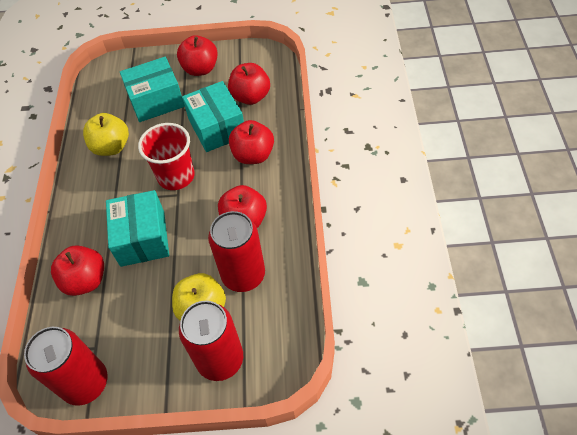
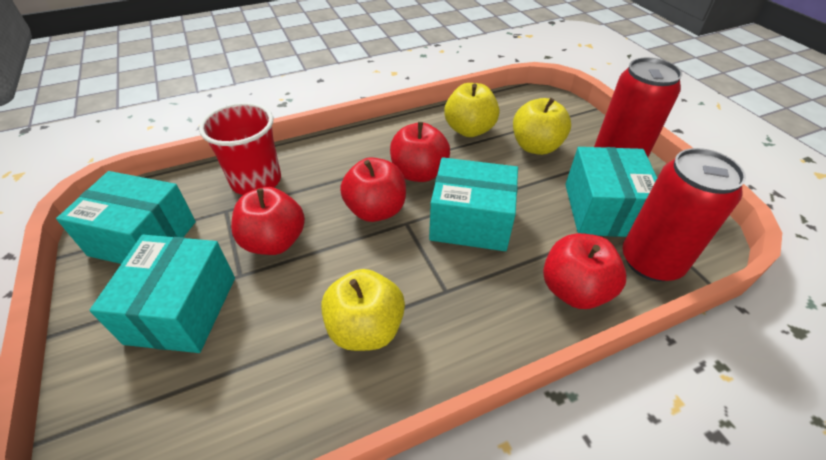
red apple: 5 -> 4
red can: 3 -> 2
turquoise box: 3 -> 4
yellow apple: 2 -> 3

